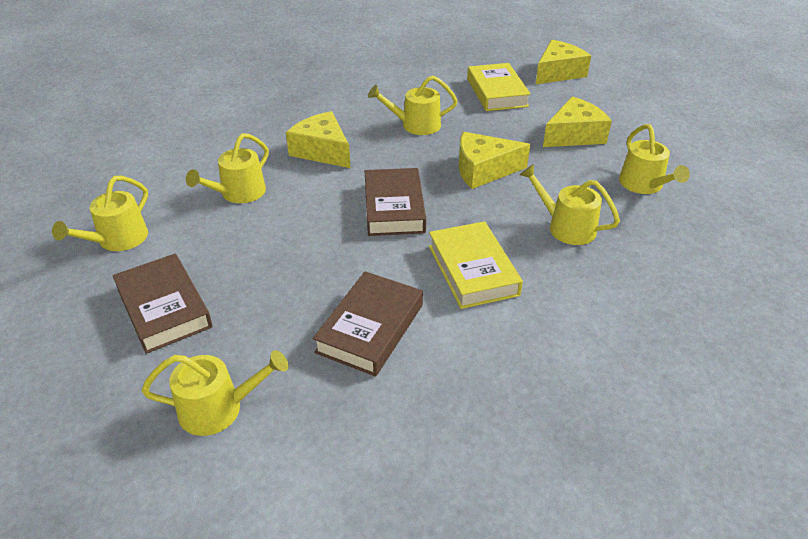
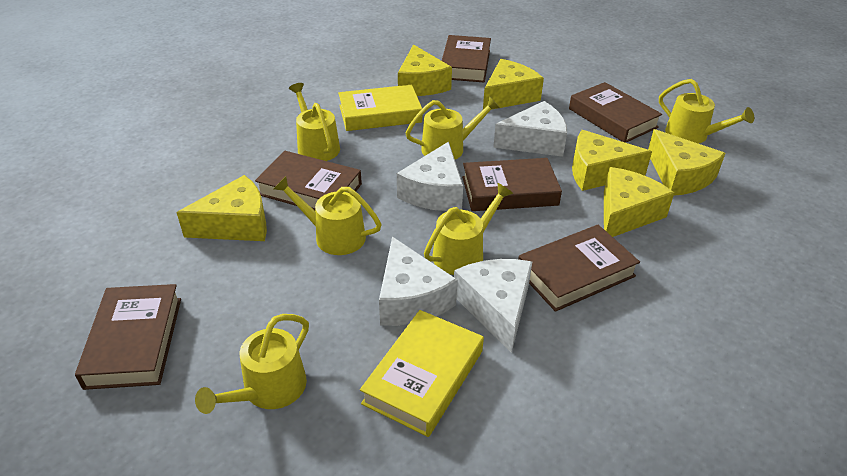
brown book: 3 -> 6
white cheese: 0 -> 4
yellow cheese: 4 -> 6

